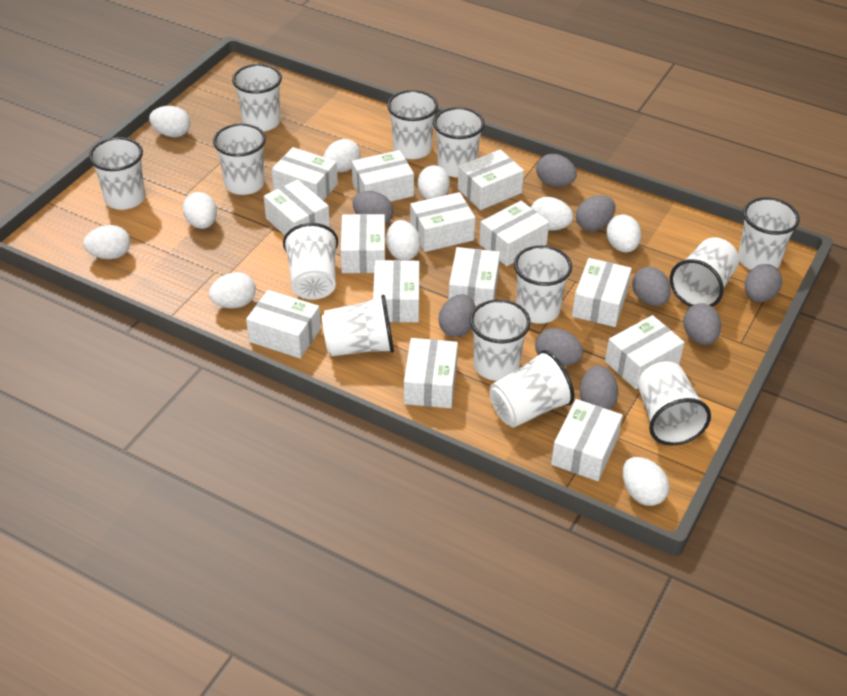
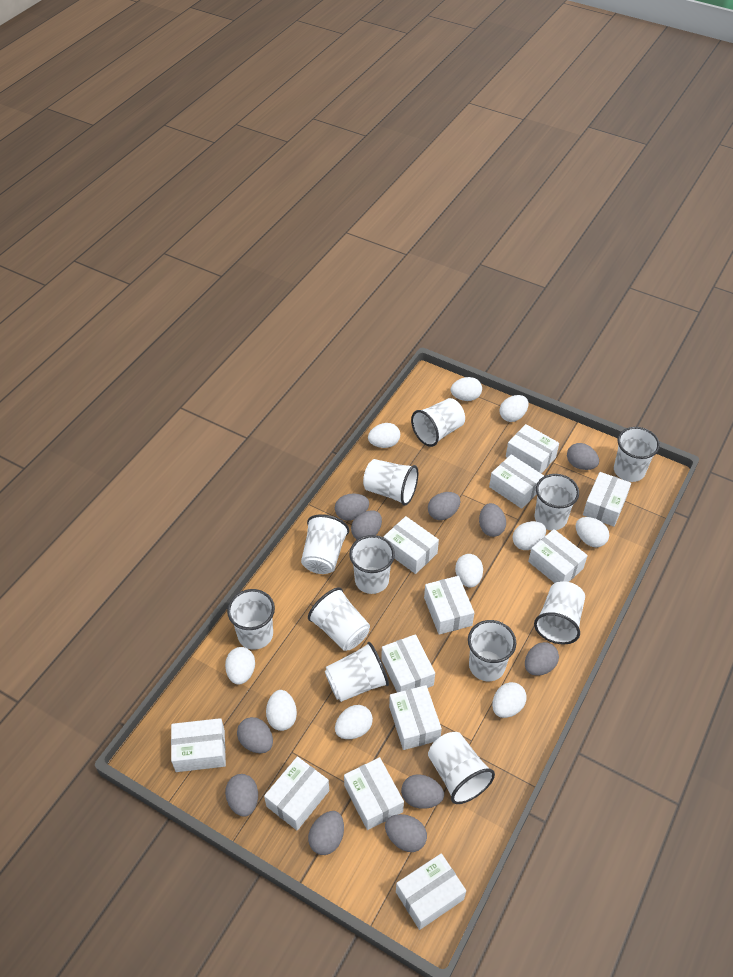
grey egg: 9 -> 11
white box: 14 -> 12
white cup: 13 -> 12

